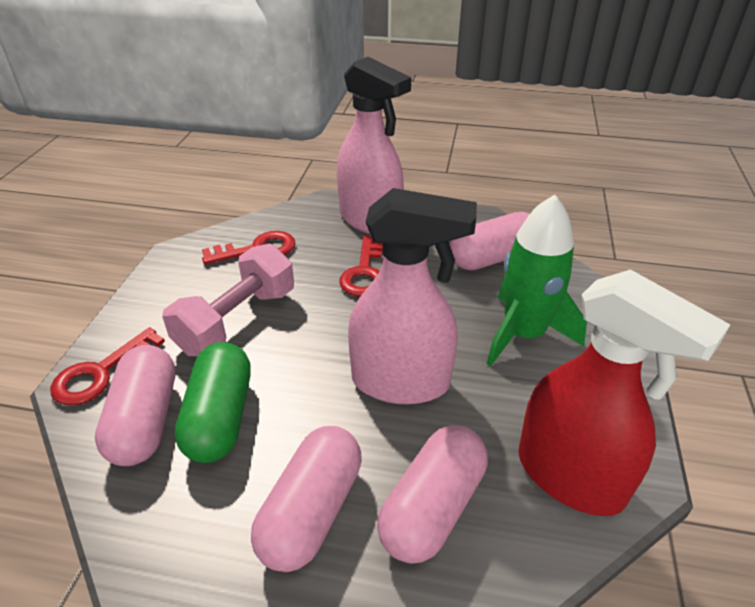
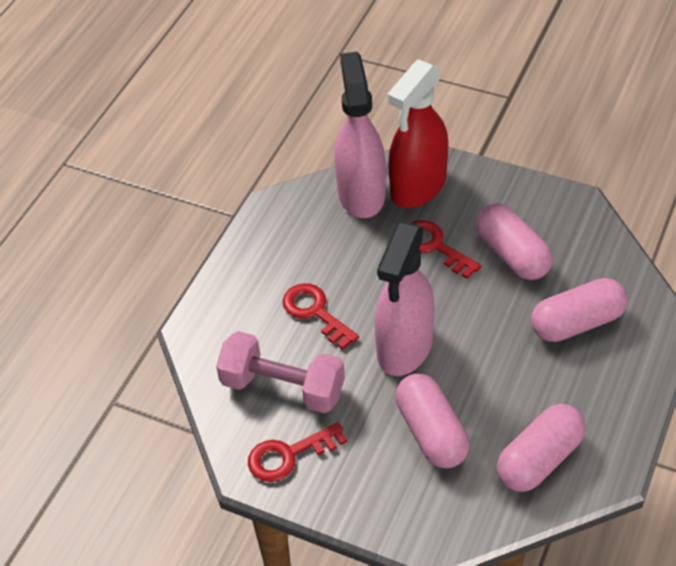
green capsule: 1 -> 0
green rocket: 1 -> 0

